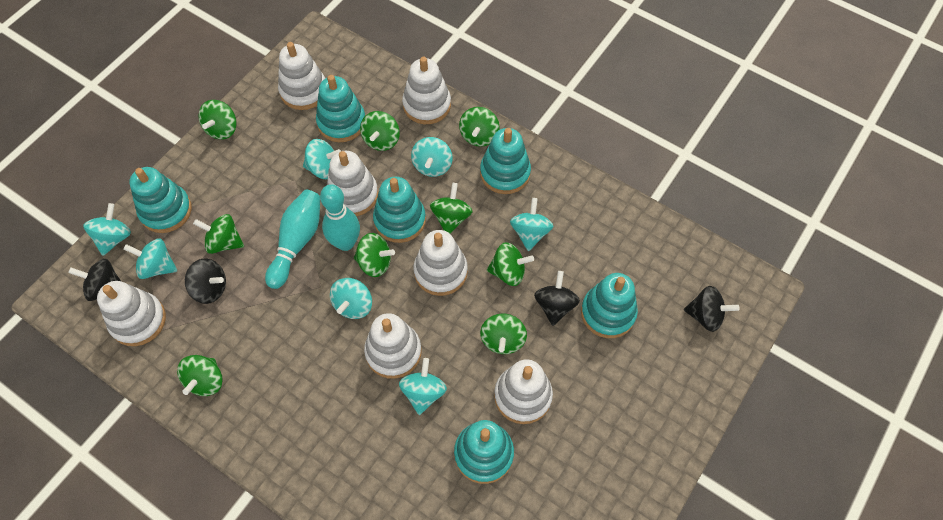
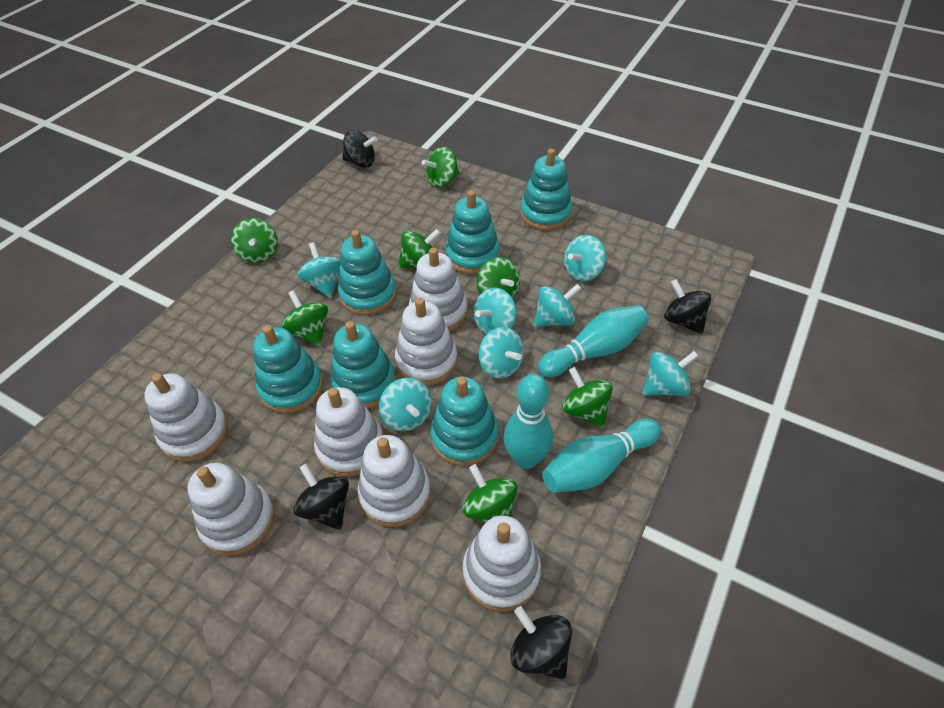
green spinning top: 9 -> 7
turquoise bowling pin: 2 -> 3

